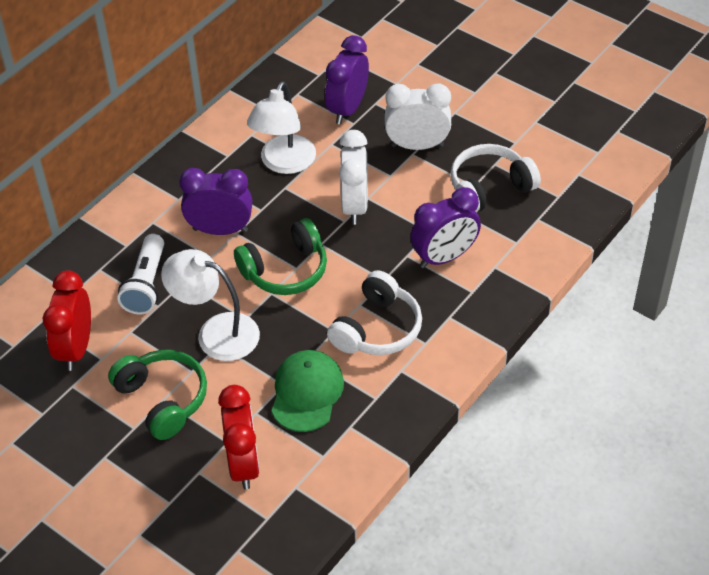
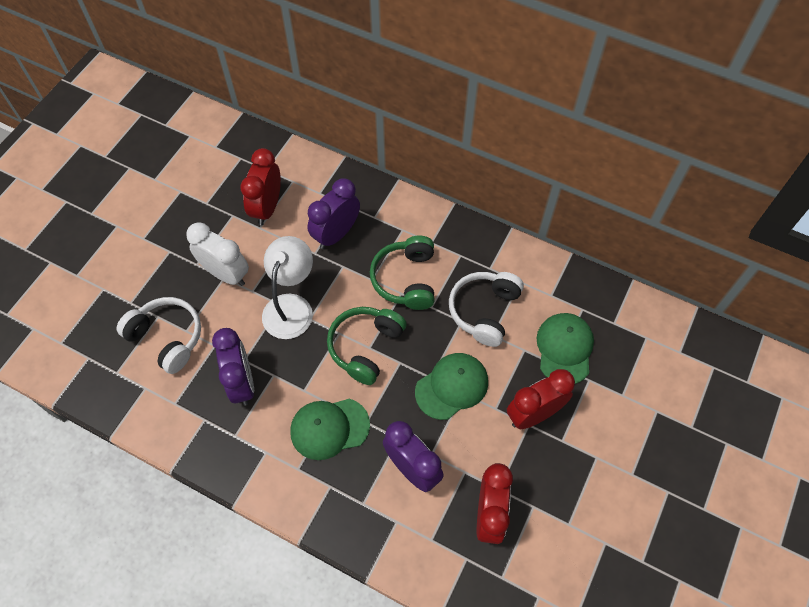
green cap: 1 -> 3
red clock: 2 -> 3
white clock: 2 -> 1
white flashlight: 1 -> 0
white lamp: 2 -> 1

